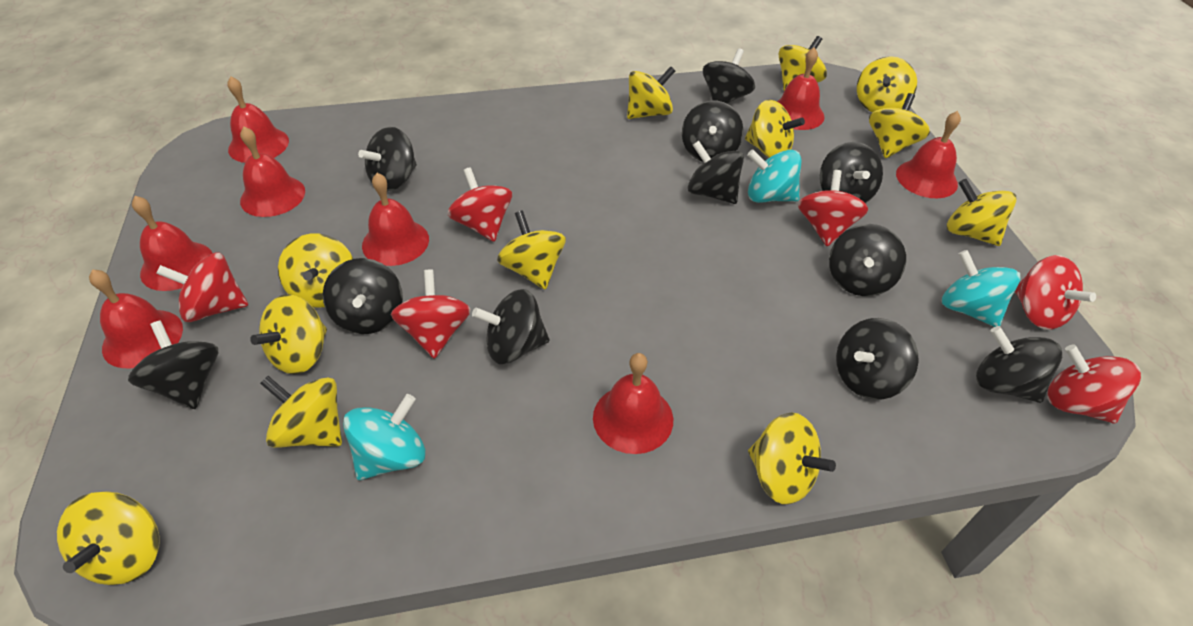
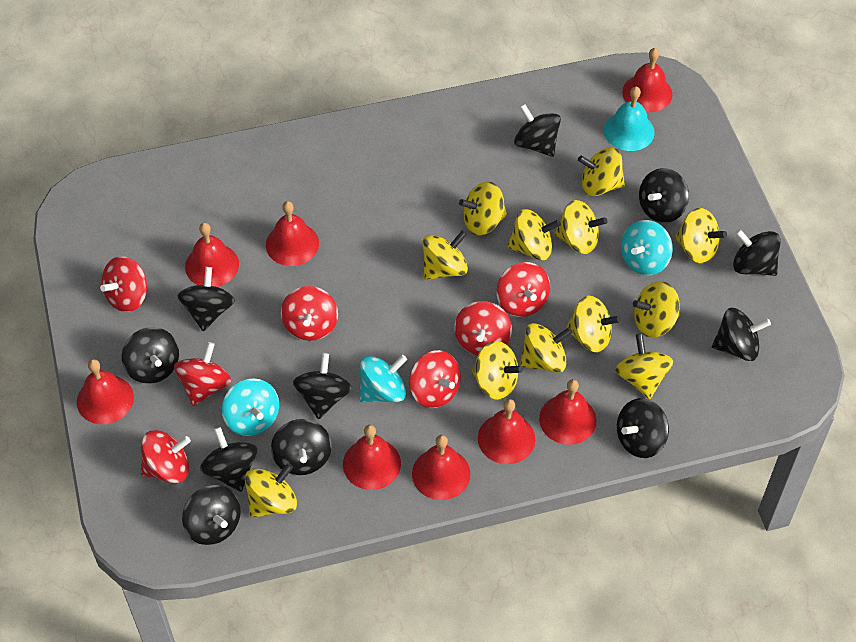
red spinning top: 6 -> 7
turquoise bell: 0 -> 1

